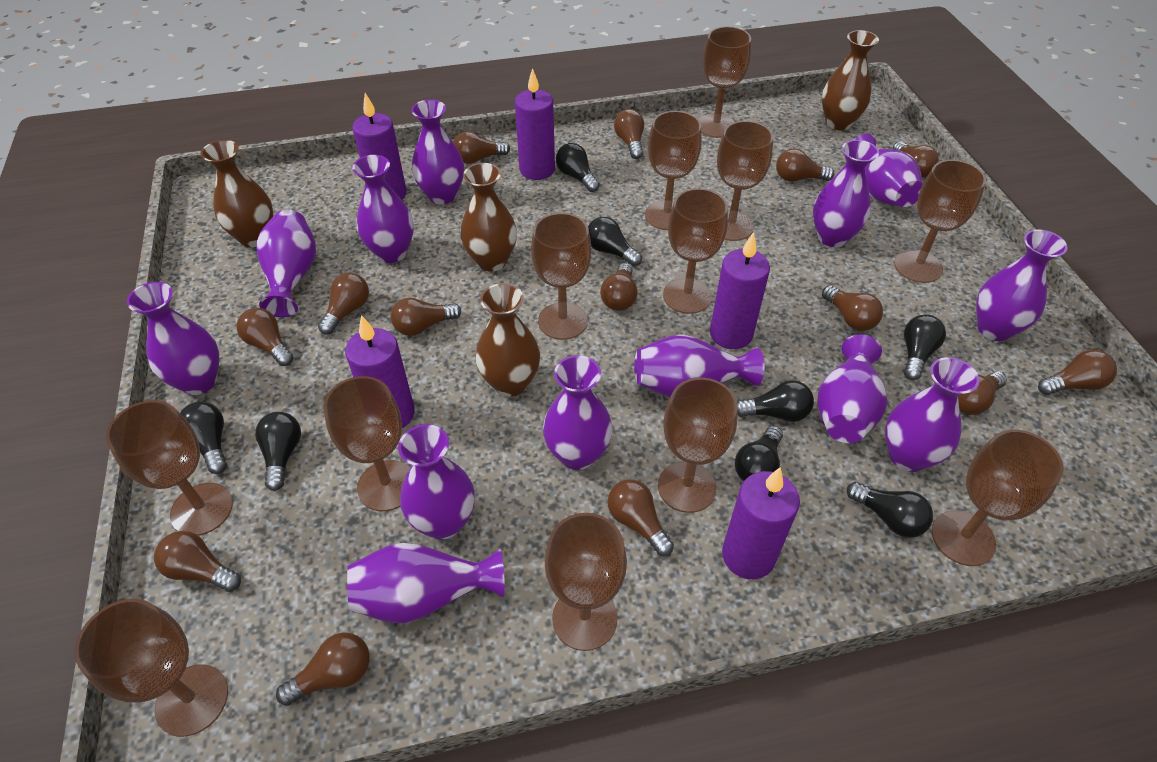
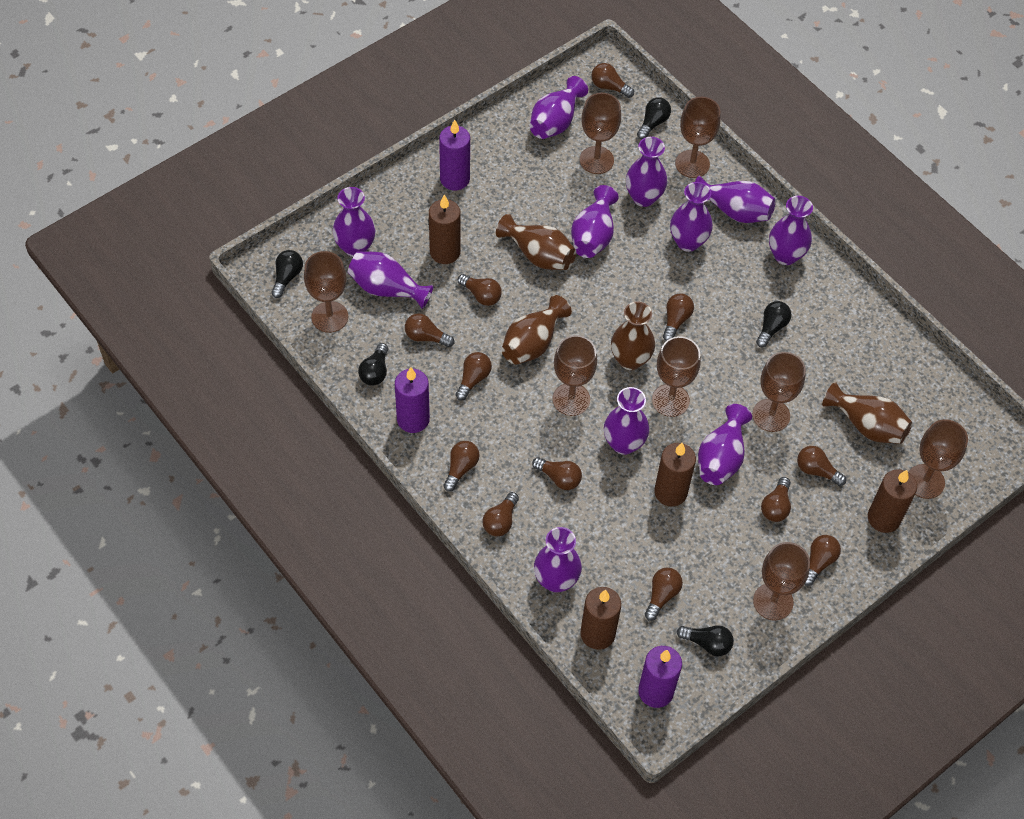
black light bulb: 8 -> 5
brown candle: 0 -> 4
brown goblet: 12 -> 8
brown light bulb: 14 -> 12
purple candle: 5 -> 3
purple vase: 13 -> 11

